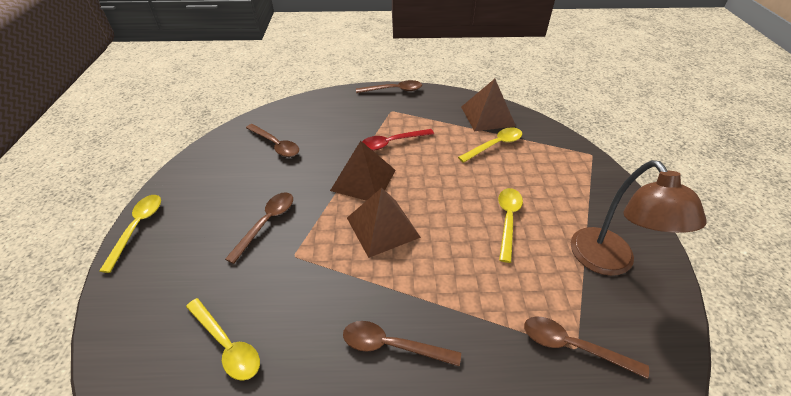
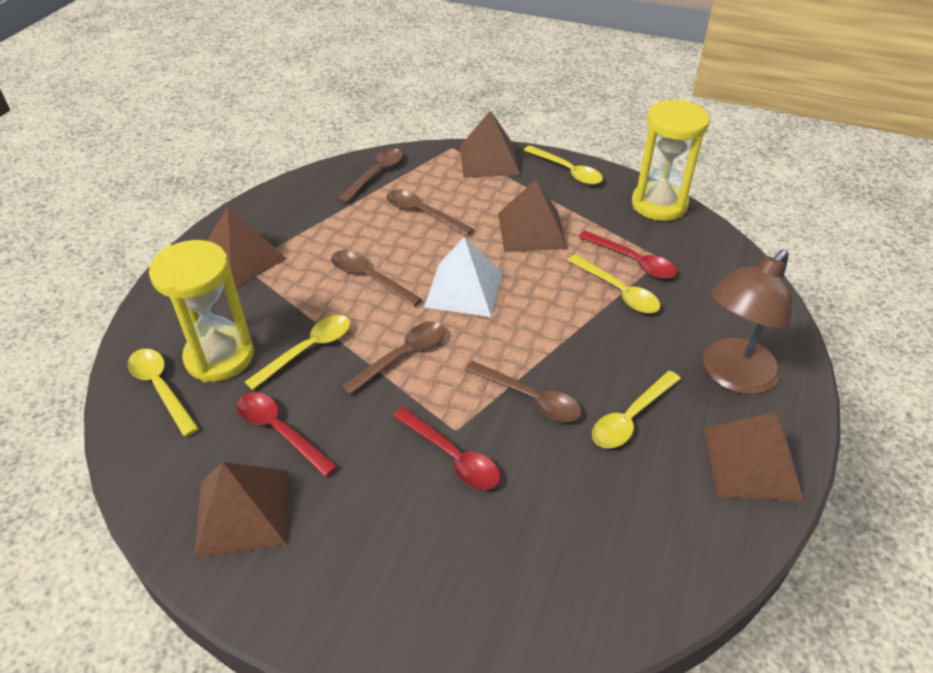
brown pyramid: 3 -> 5
red spoon: 1 -> 3
white pyramid: 0 -> 1
yellow hourglass: 0 -> 2
yellow spoon: 4 -> 5

